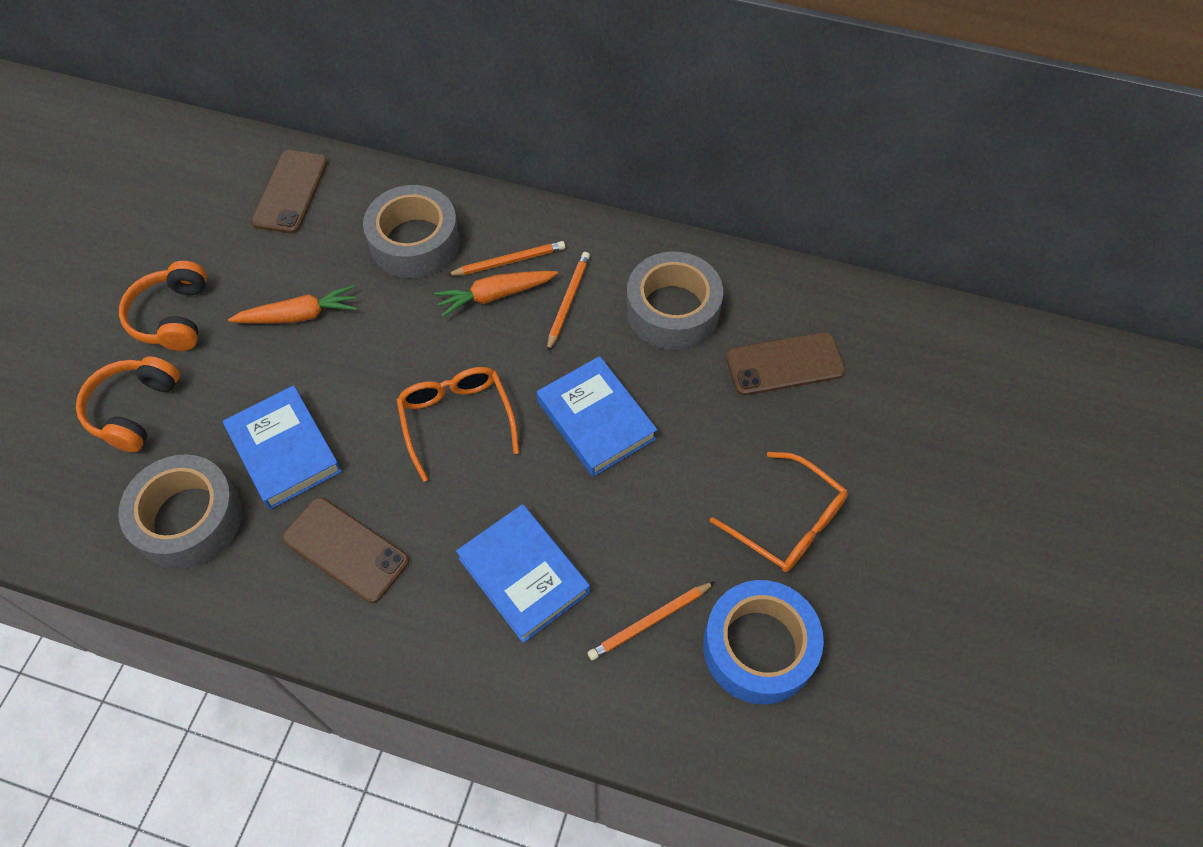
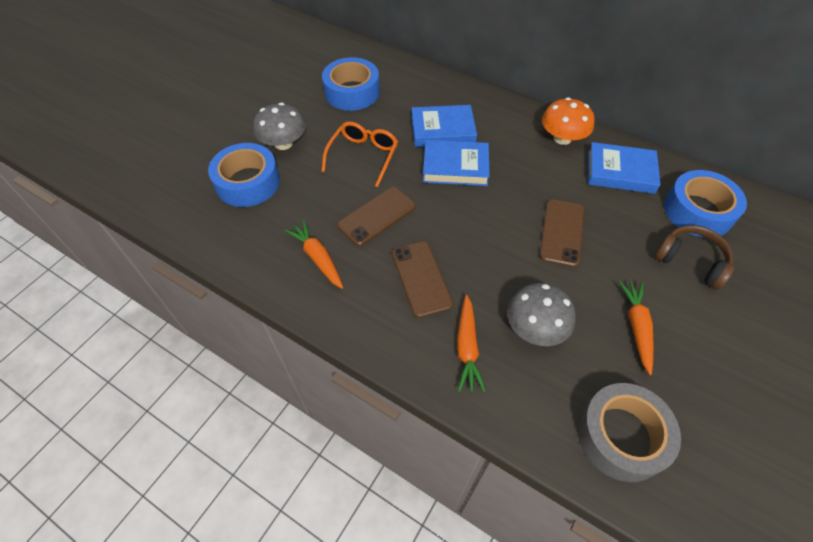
blue tape: 1 -> 3
brown headphones: 0 -> 1
grey mushroom: 0 -> 2
grey tape: 3 -> 1
orange carrot: 2 -> 3
orange glasses: 2 -> 1
orange headphones: 2 -> 0
orange mushroom: 0 -> 1
orange pencil: 3 -> 0

